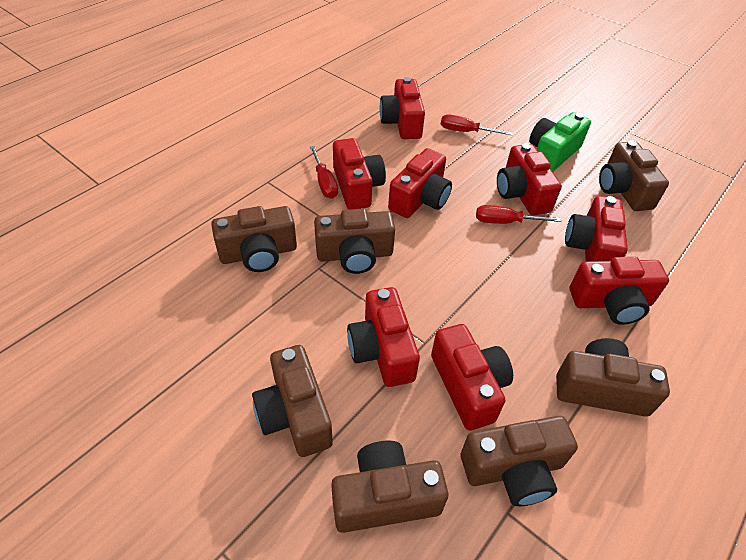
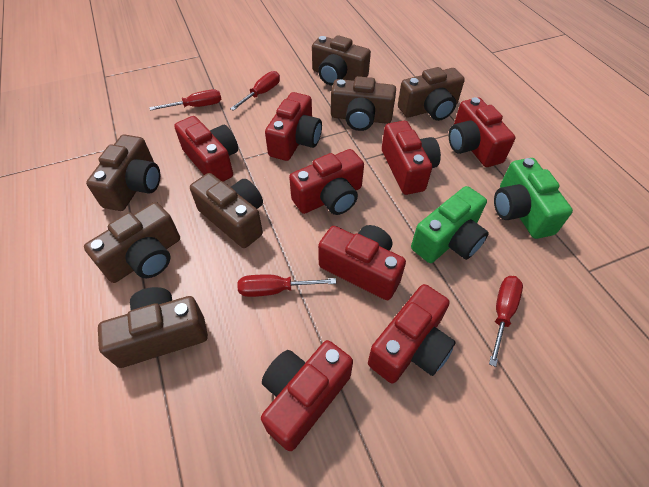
green camera: 1 -> 2
red screwdriver: 3 -> 4

